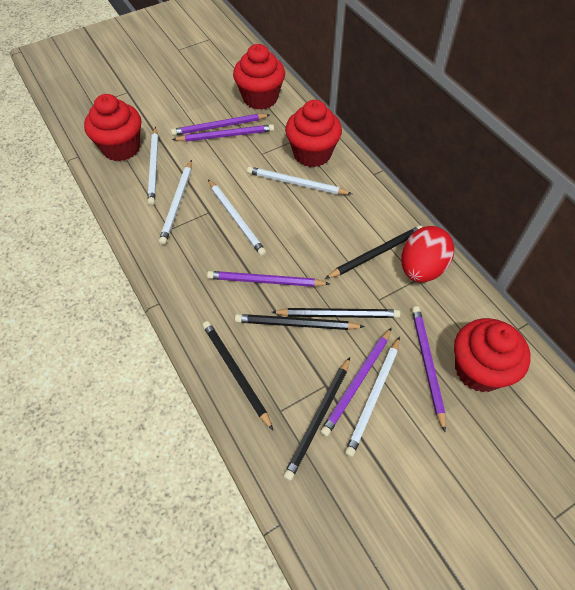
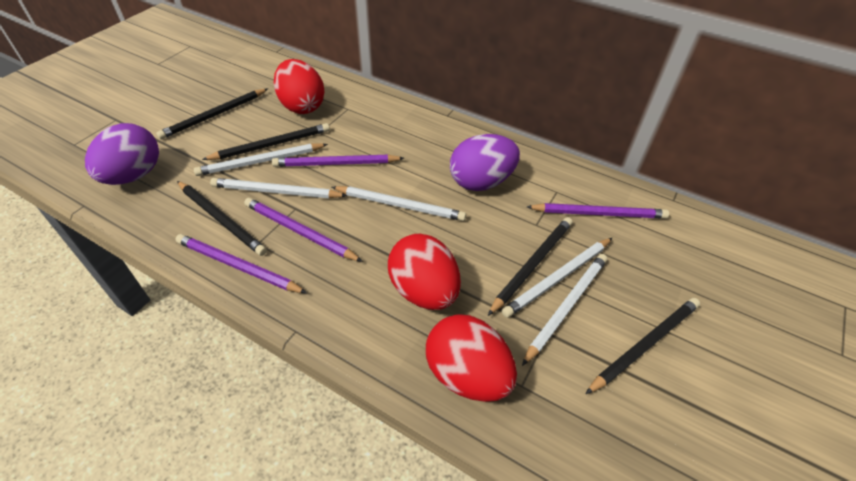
purple egg: 0 -> 2
purple pencil: 5 -> 4
red cupcake: 4 -> 0
red egg: 1 -> 3

